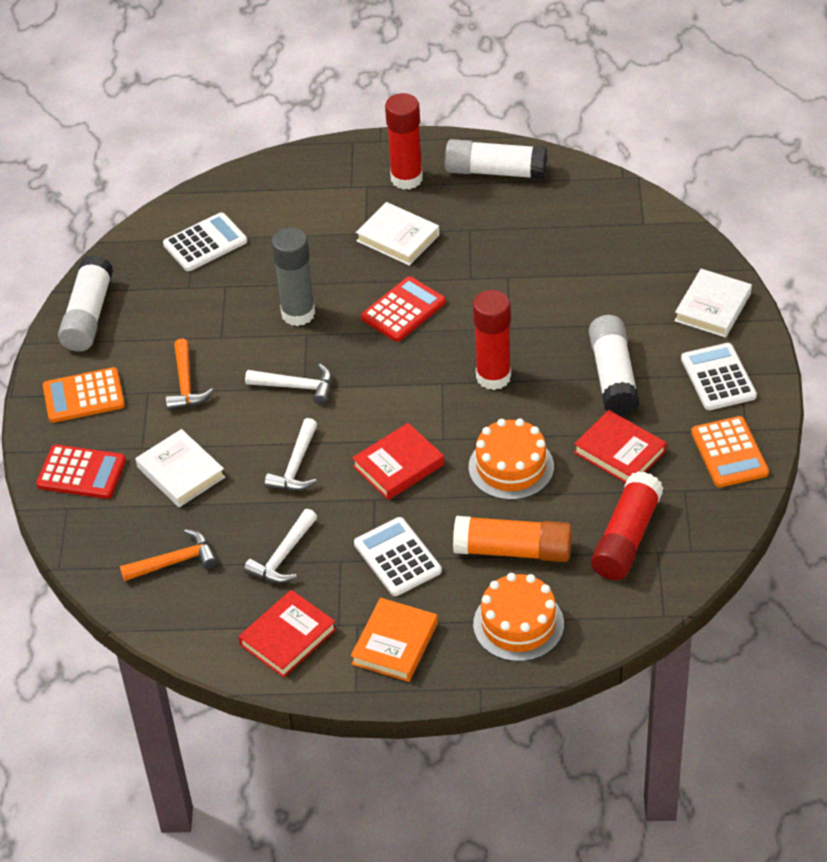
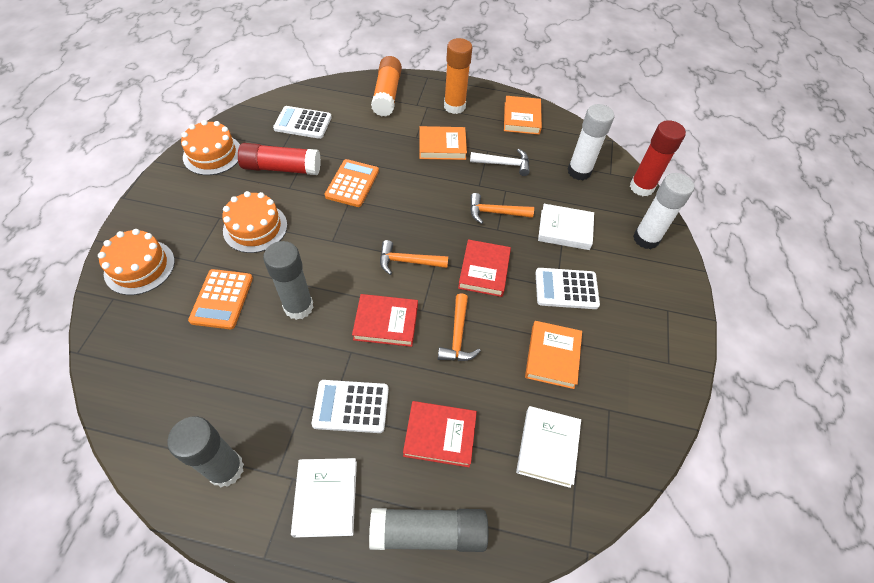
grey glue stick: 1 -> 3
orange book: 1 -> 3
orange cake: 2 -> 3
orange glue stick: 1 -> 2
orange hammer: 2 -> 3
red calculator: 2 -> 0
red glue stick: 3 -> 2
white glue stick: 3 -> 2
white hammer: 3 -> 1

